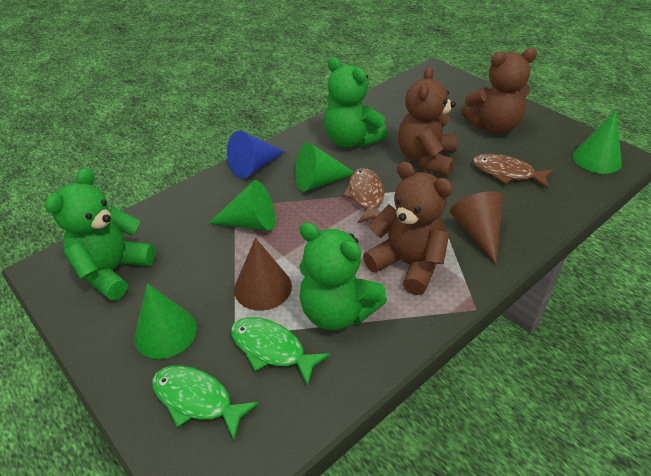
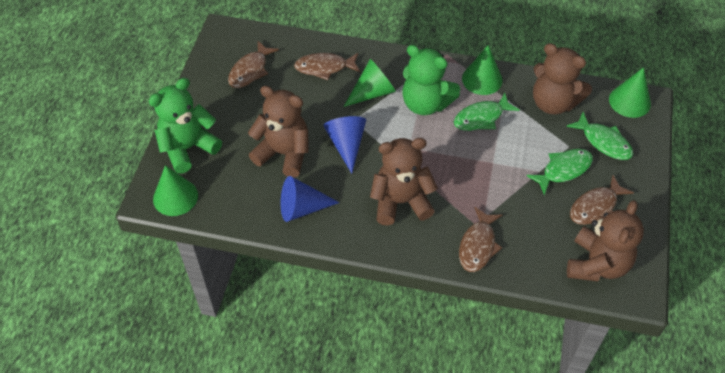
blue cone: 1 -> 2
brown cone: 2 -> 0
brown fish: 2 -> 4
brown teddy bear: 3 -> 4
green fish: 2 -> 3
green teddy bear: 3 -> 2

